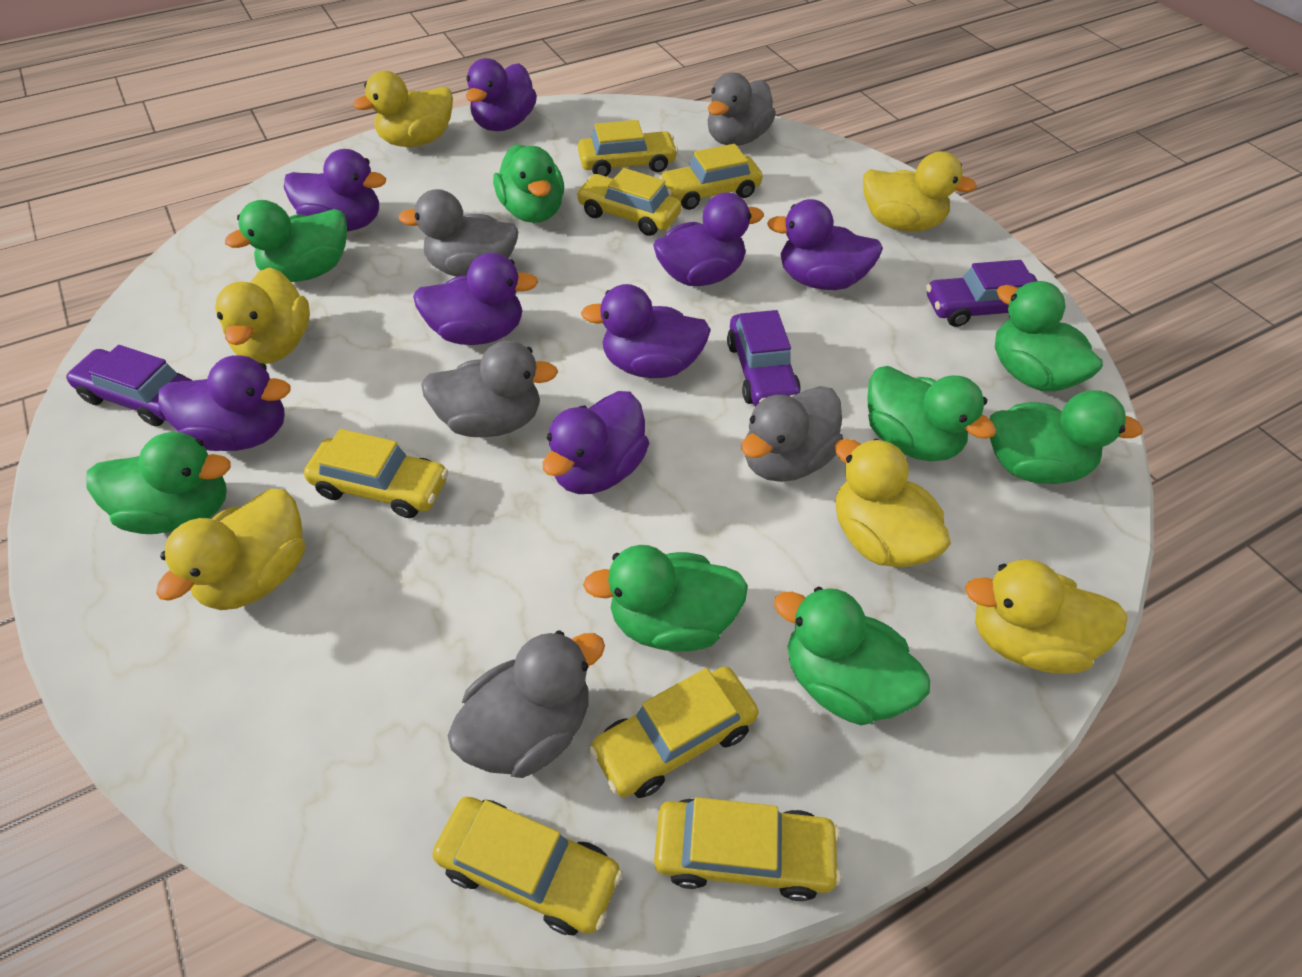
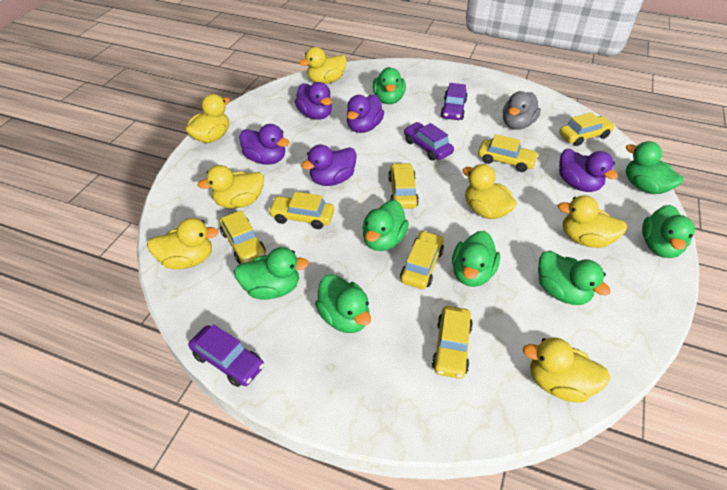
grey duck: 5 -> 1
purple duck: 8 -> 5
yellow duck: 6 -> 7

